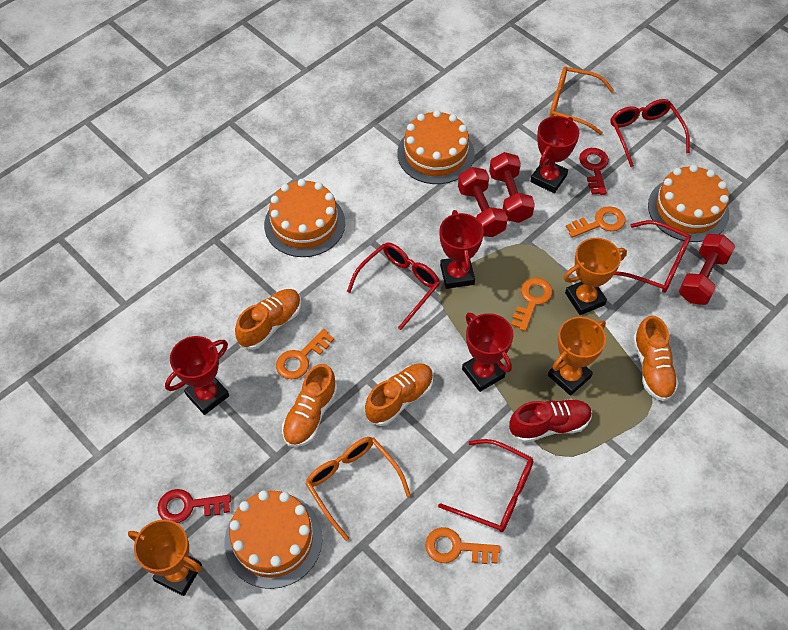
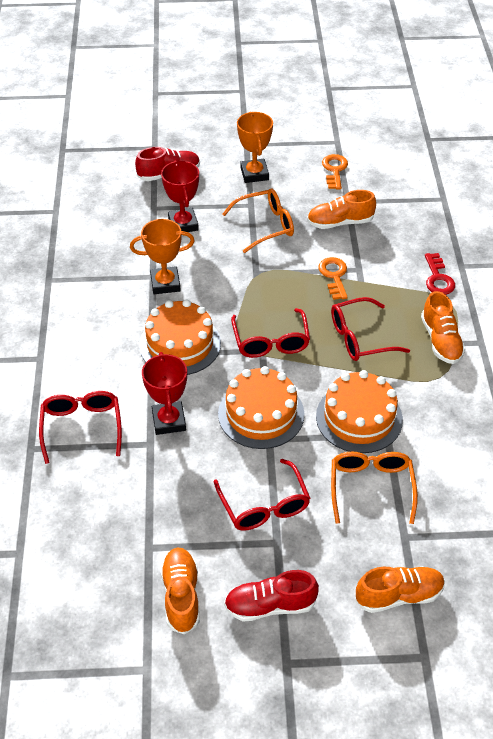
orange cake: 4 -> 3
orange key: 4 -> 2
orange trophy: 3 -> 2
red dumbbell: 3 -> 0
red key: 2 -> 1
red shoe: 1 -> 2
red trophy: 4 -> 2

